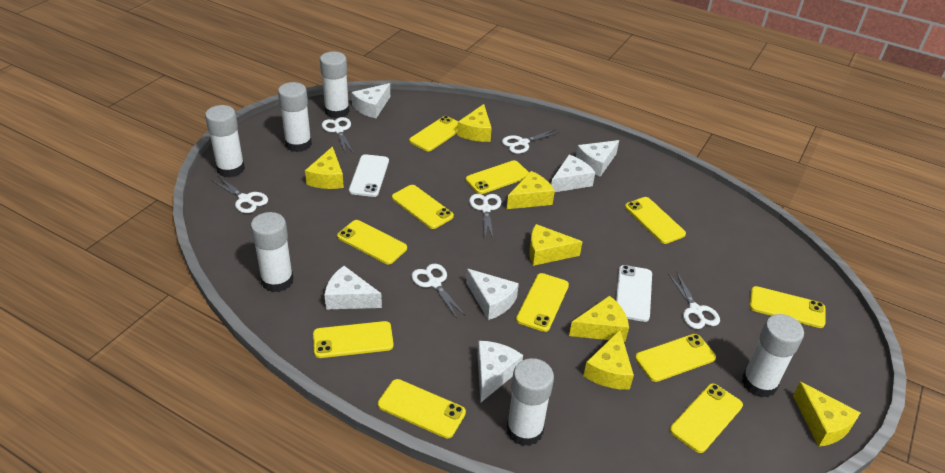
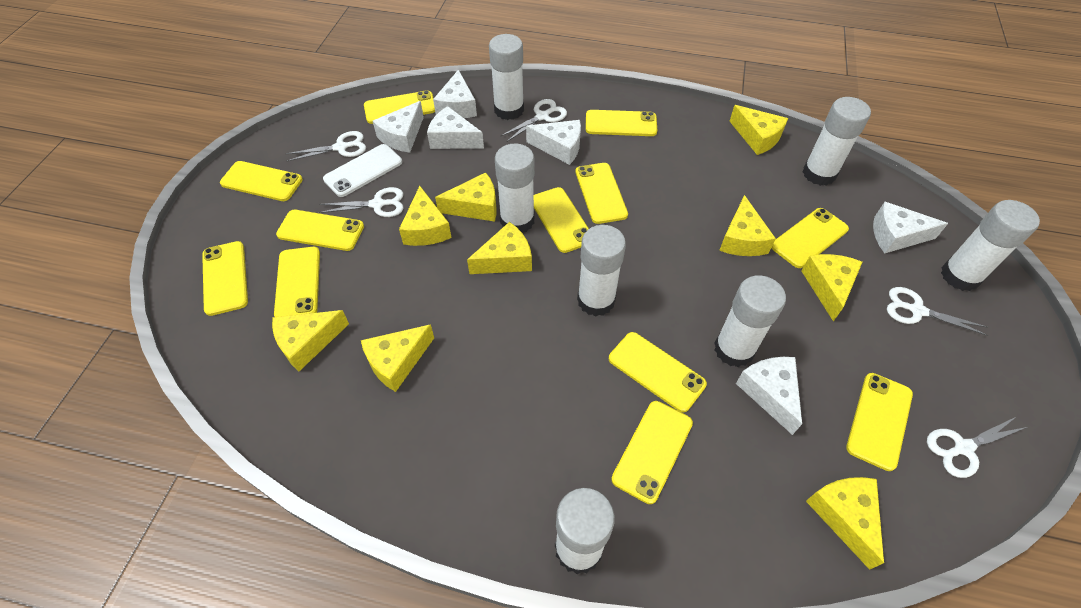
white glue stick: 6 -> 7
white phone: 2 -> 1
white scissors: 6 -> 5
yellow cheese: 7 -> 9
yellow phone: 11 -> 12

